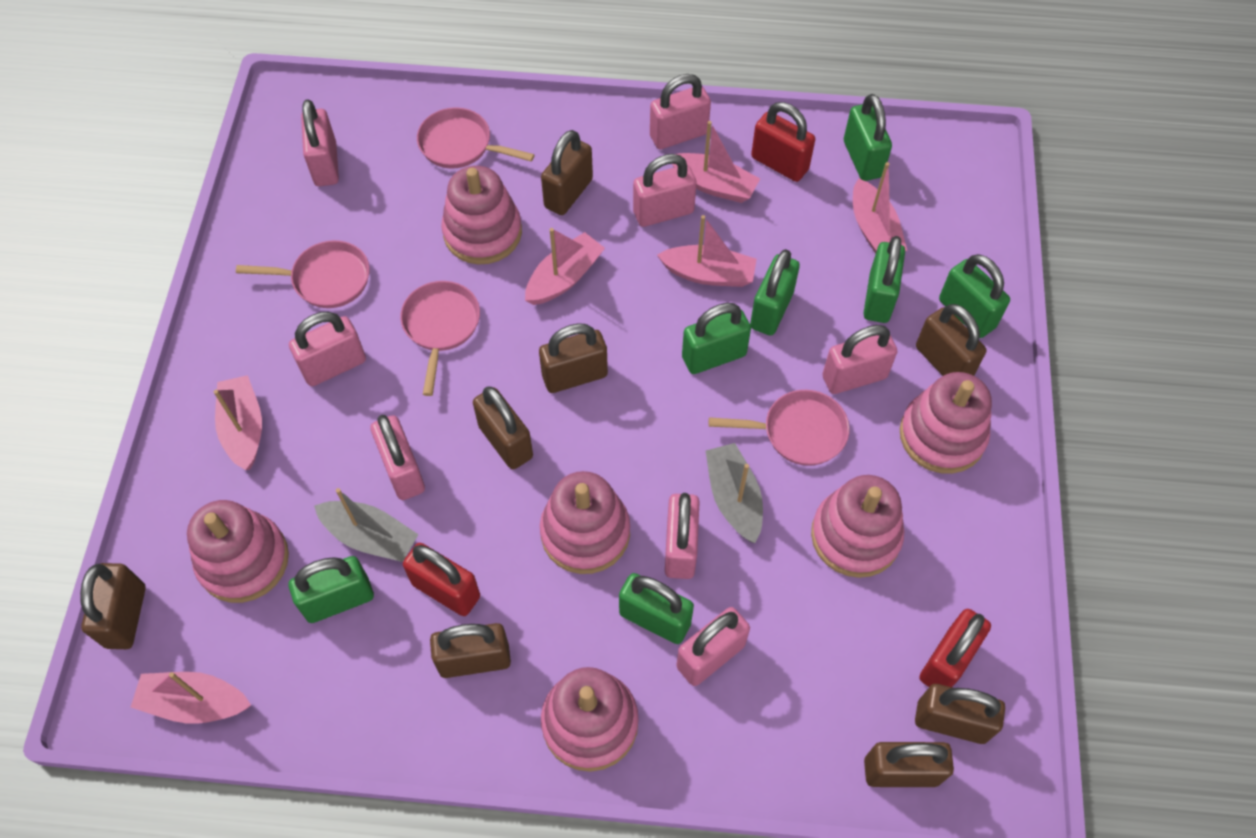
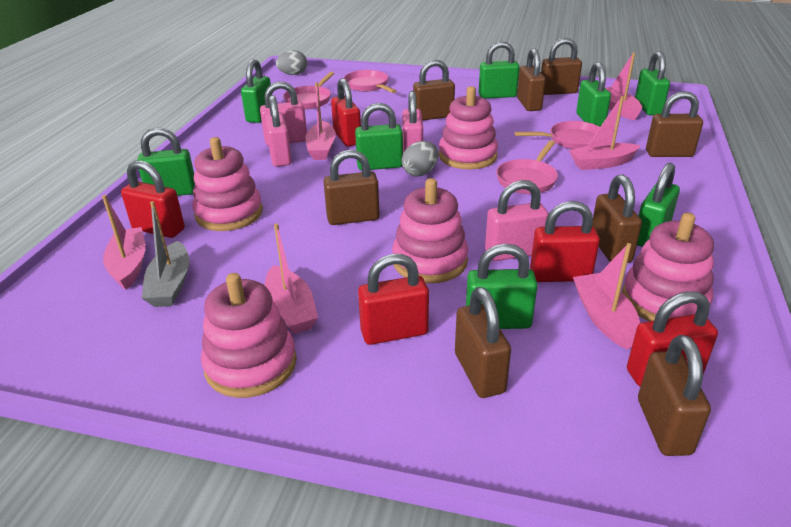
green padlock: 7 -> 8
grey boat: 2 -> 1
grey egg: 0 -> 2
pink padlock: 8 -> 4
pink stacking toy: 6 -> 5
red padlock: 3 -> 5

